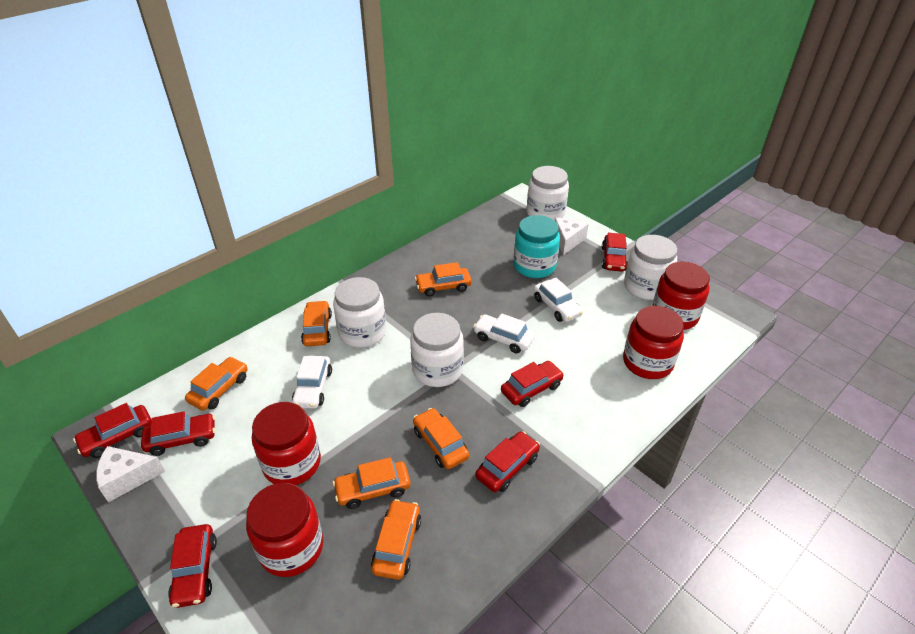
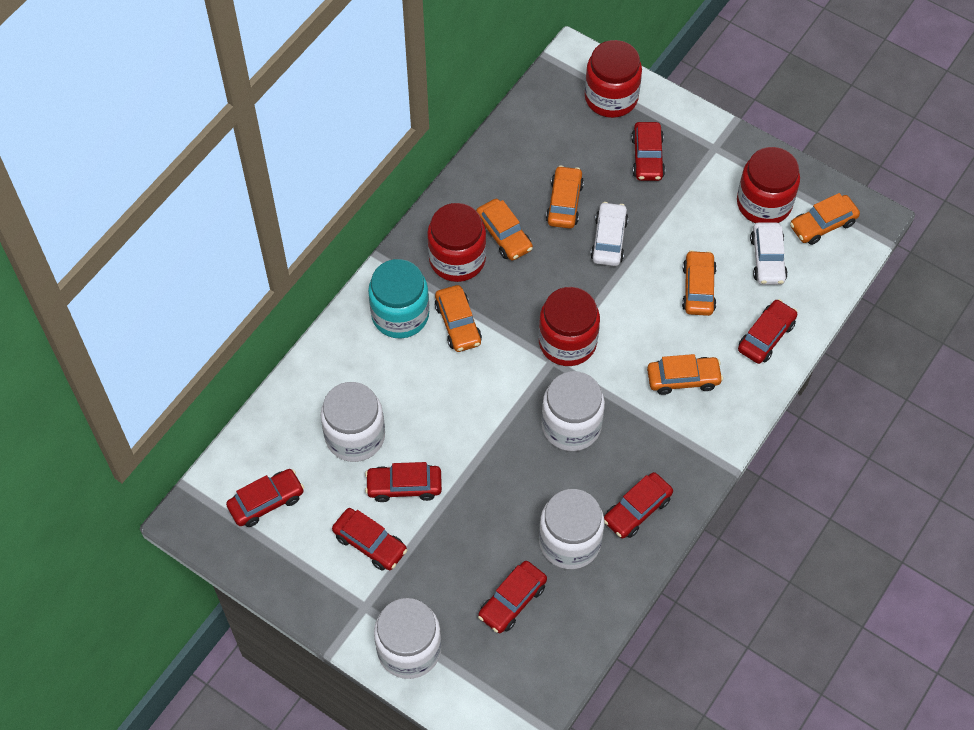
red car: 6 -> 7
white car: 3 -> 2
white cheese: 2 -> 0

